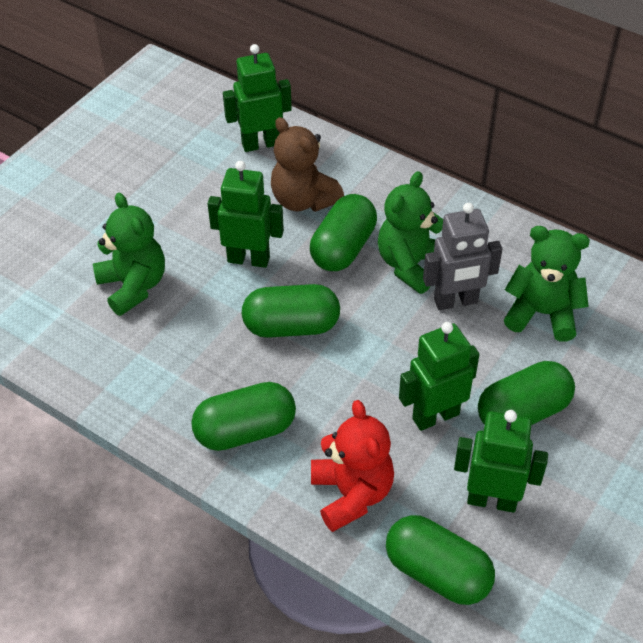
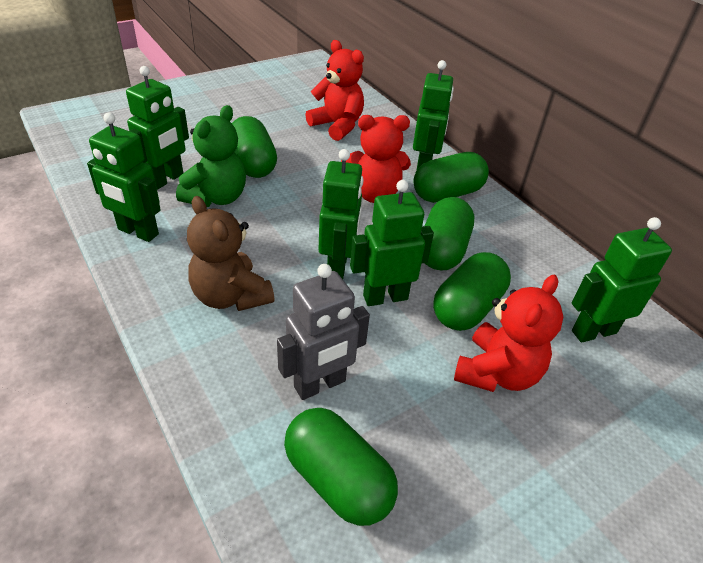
green robot: 4 -> 6
green teddy bear: 3 -> 1
red teddy bear: 1 -> 3

